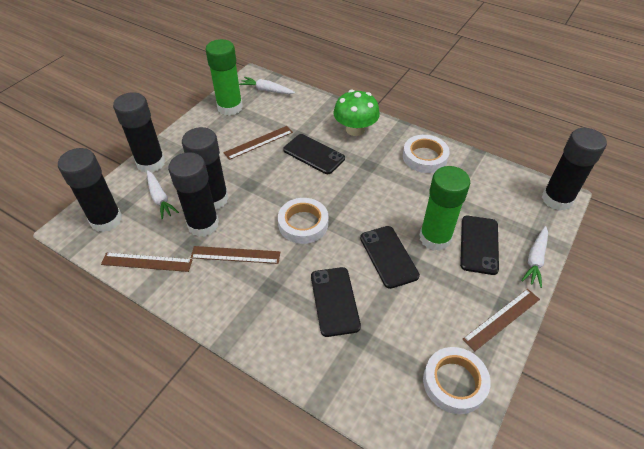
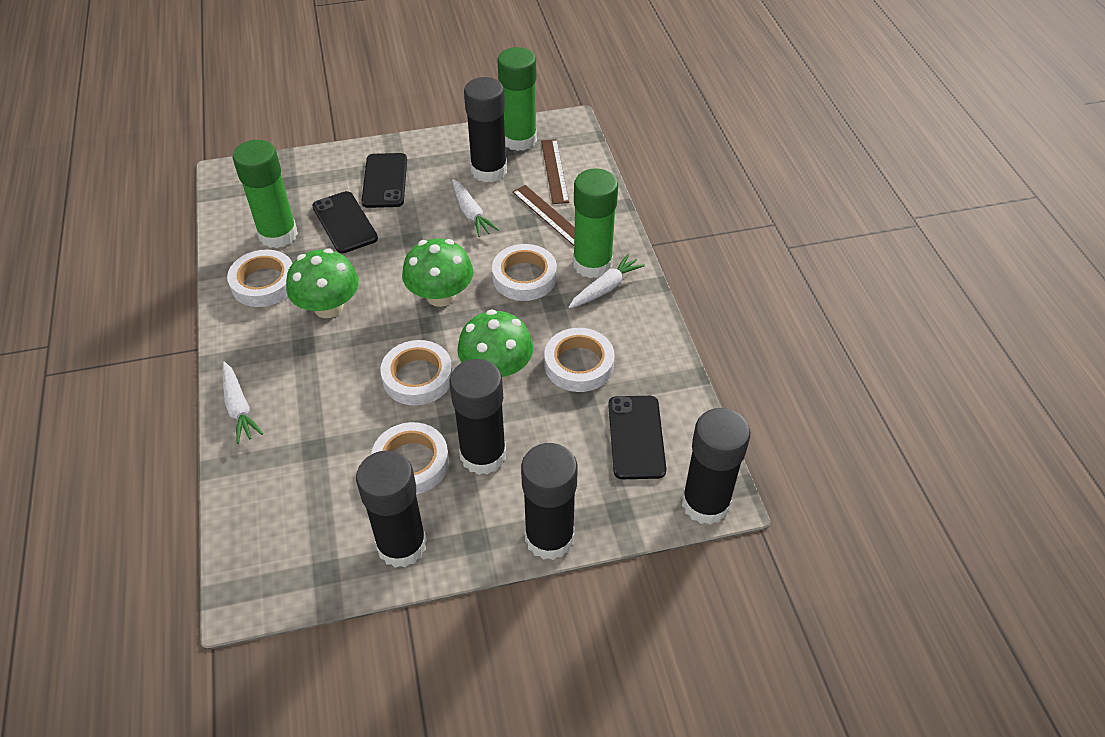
black phone: 4 -> 3
brown ruler: 4 -> 2
green glue stick: 2 -> 3
green mushroom: 1 -> 3
white tape: 3 -> 5

